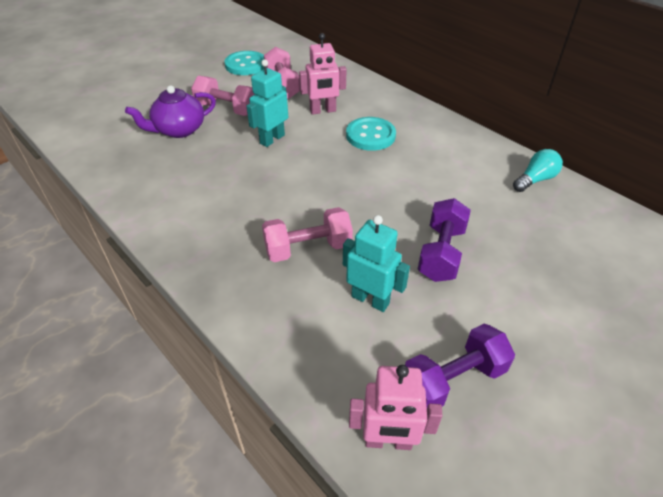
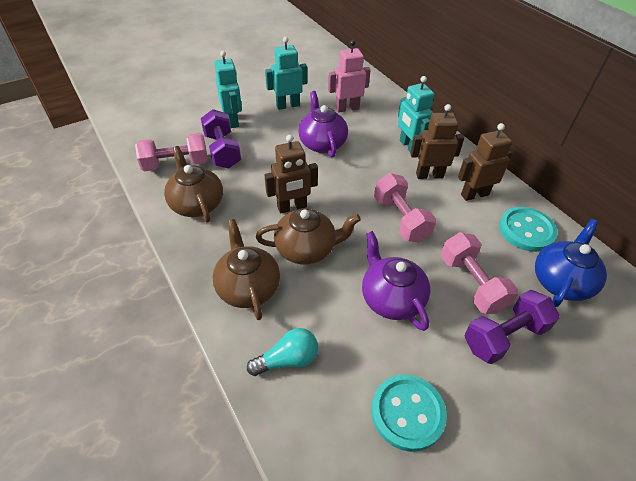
blue teapot: 0 -> 1
brown robot: 0 -> 3
brown teapot: 0 -> 3
pink robot: 2 -> 1
purple teapot: 1 -> 2
turquoise robot: 2 -> 3

